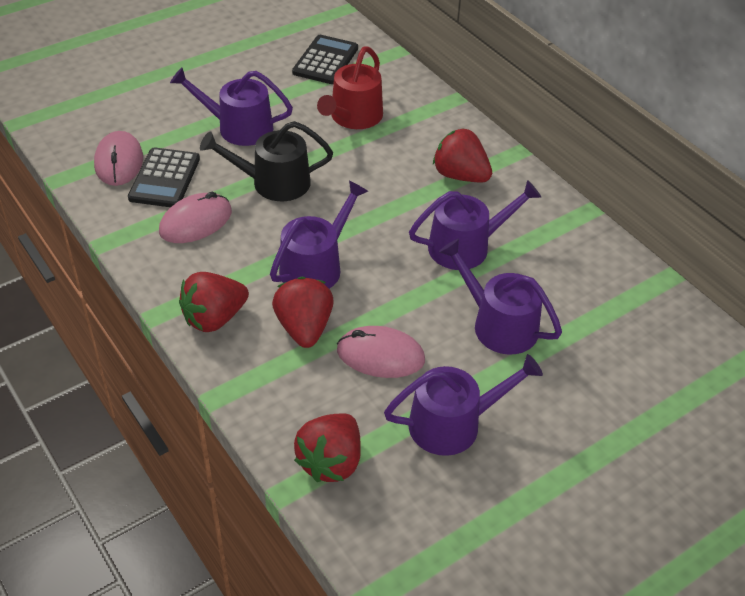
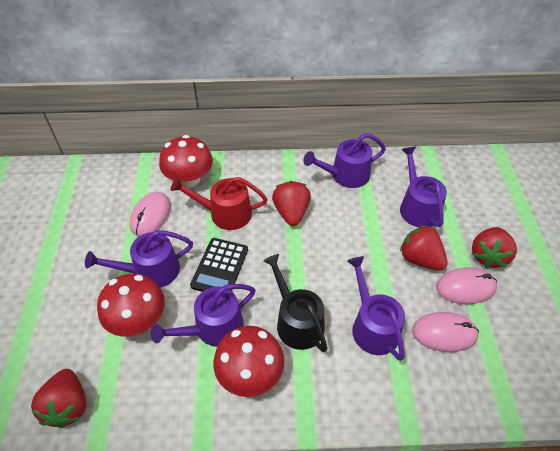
black calculator: 2 -> 1
red mushroom: 0 -> 3

